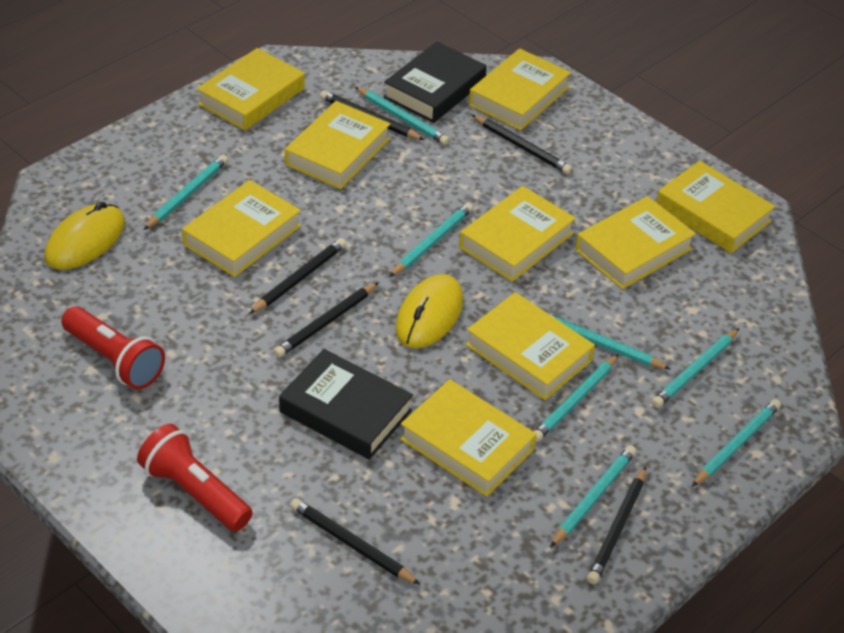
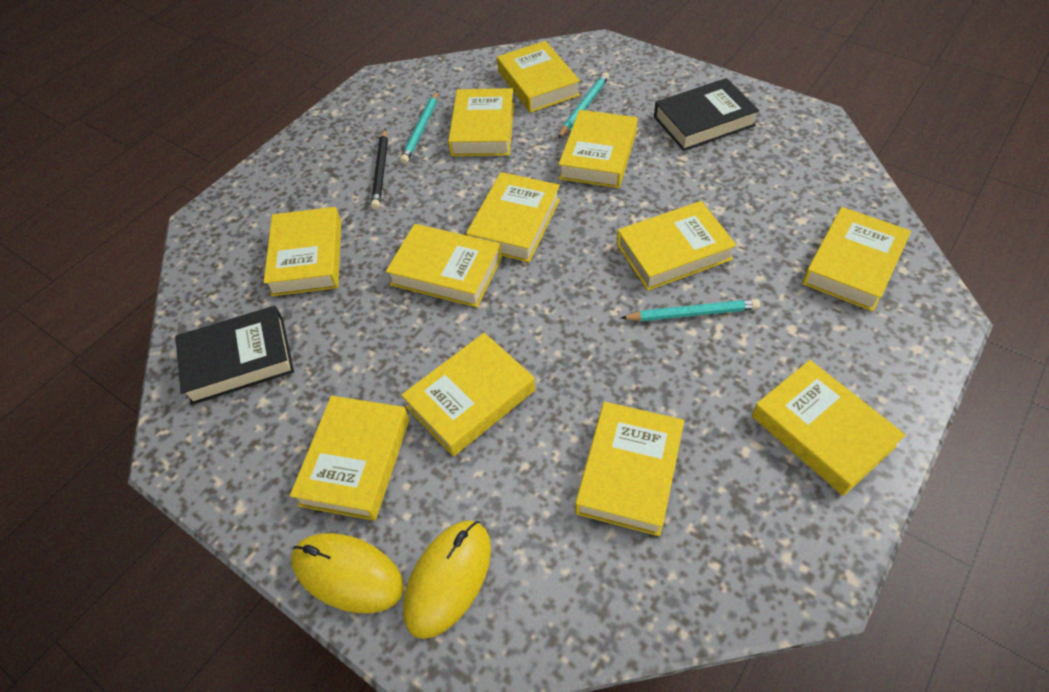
black pencil: 6 -> 1
red flashlight: 2 -> 0
turquoise pencil: 8 -> 3
yellow book: 9 -> 12

